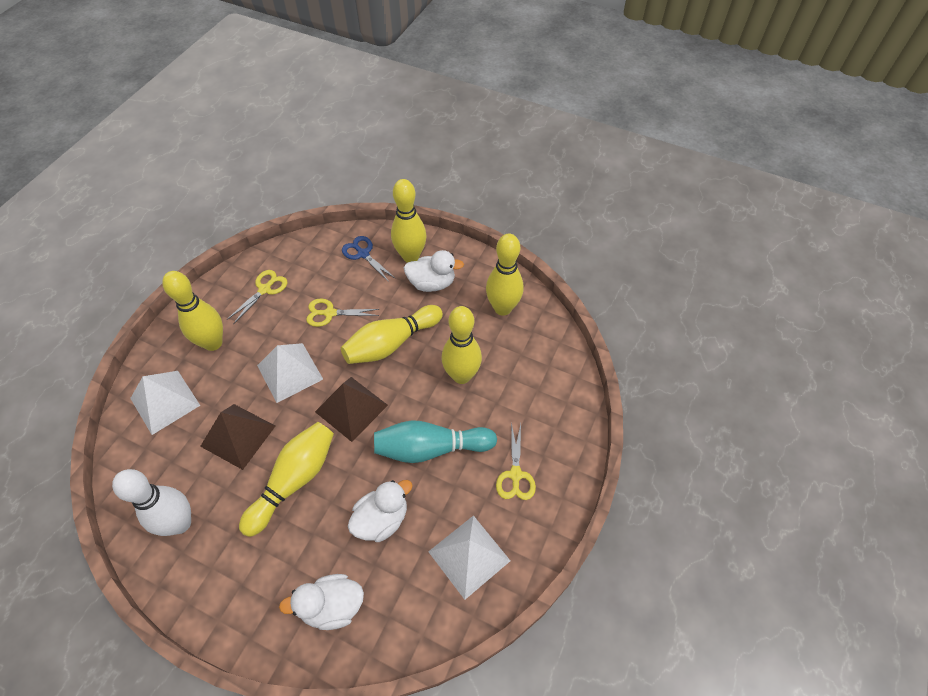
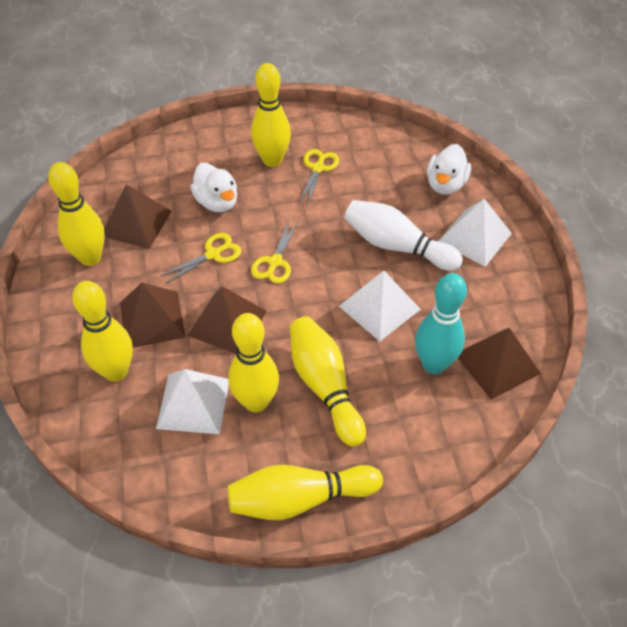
blue scissors: 1 -> 0
brown pyramid: 2 -> 4
white duck: 3 -> 2

